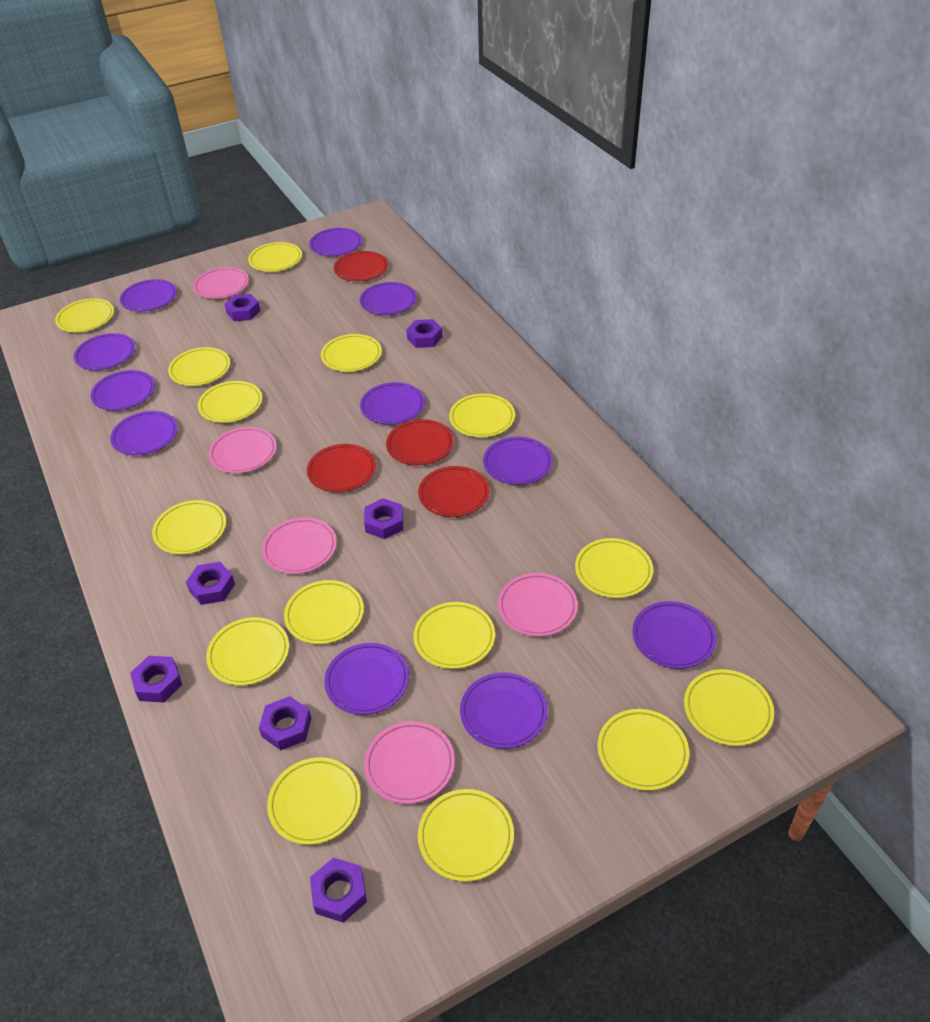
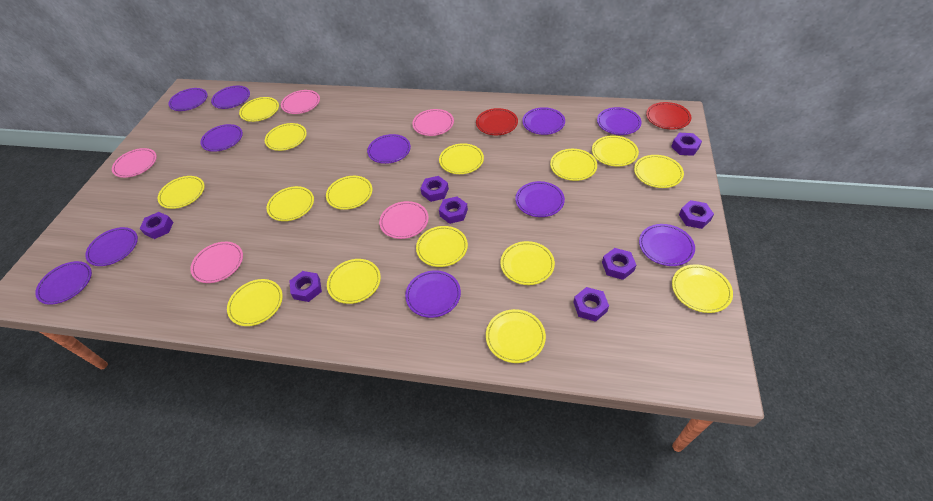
purple nut: 7 -> 8
red plate: 4 -> 2

